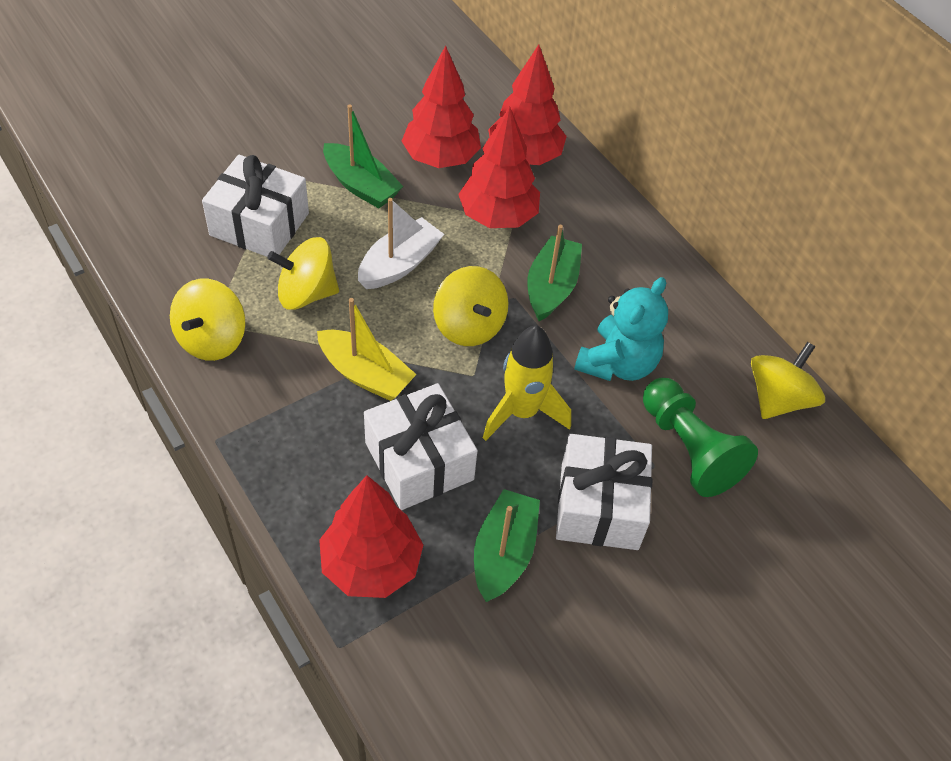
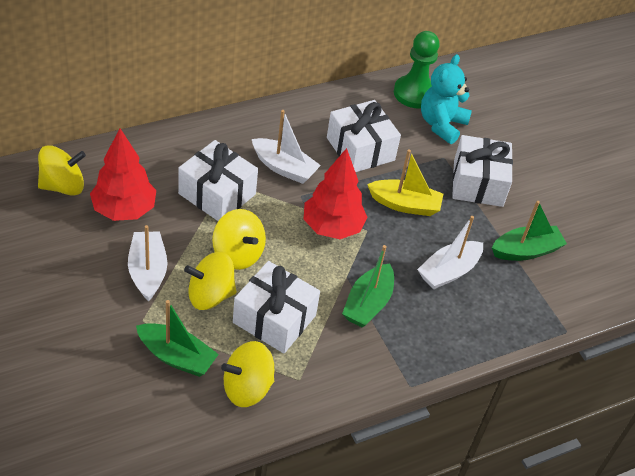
red tree: 4 -> 2
white boat: 1 -> 3
white gift: 3 -> 4
yellow rocket: 1 -> 0

